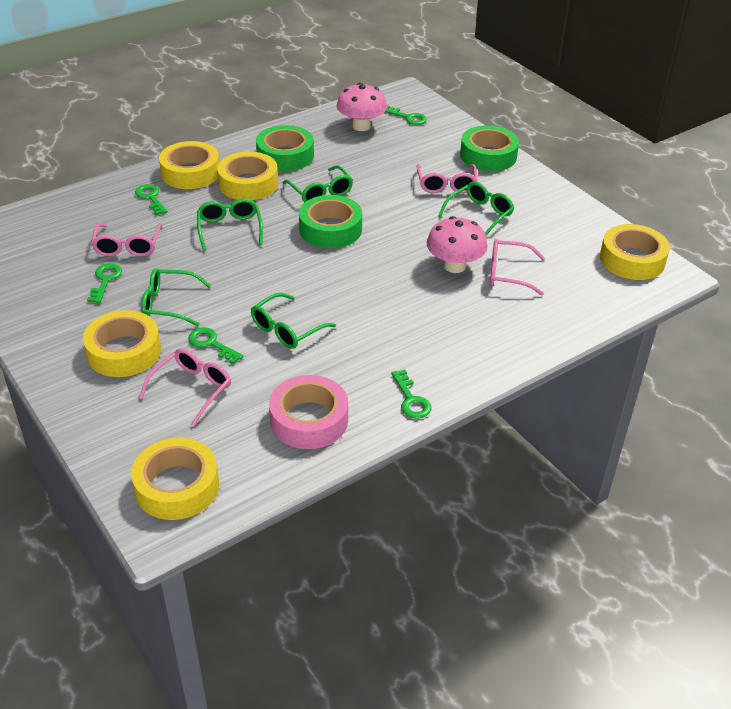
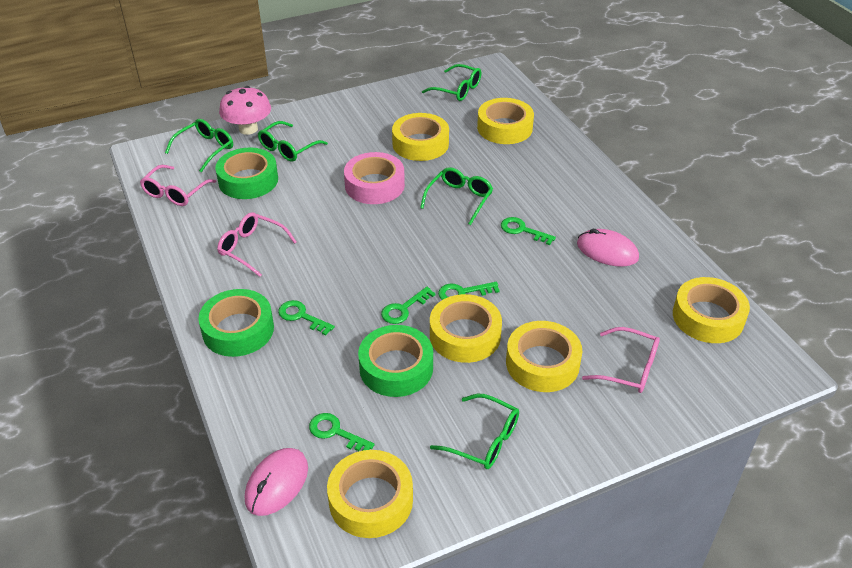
pink glasses: 4 -> 3
pink mouse: 0 -> 2
pink mushroom: 2 -> 1
yellow tape: 5 -> 6

